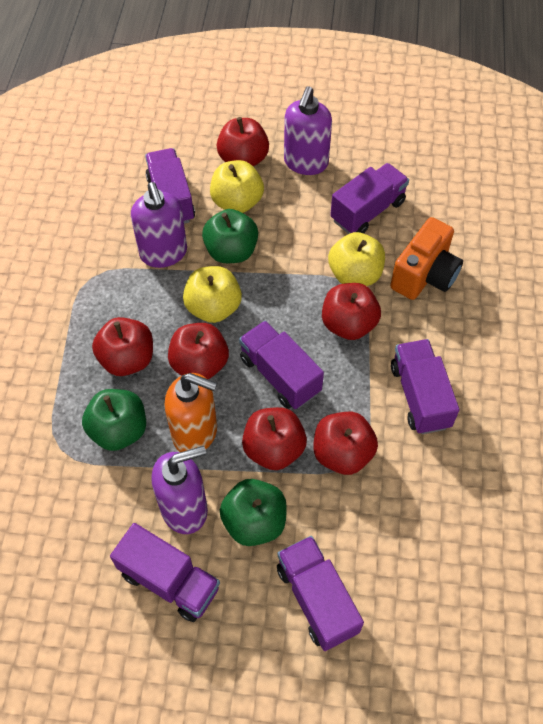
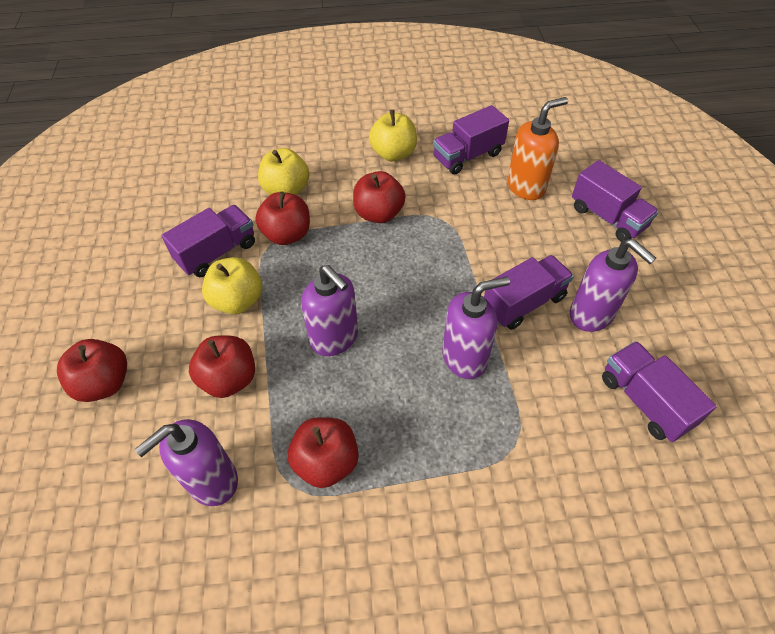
green apple: 3 -> 0
orange camera: 1 -> 0
purple soap dispenser: 3 -> 4
purple truck: 6 -> 5
red apple: 6 -> 5

